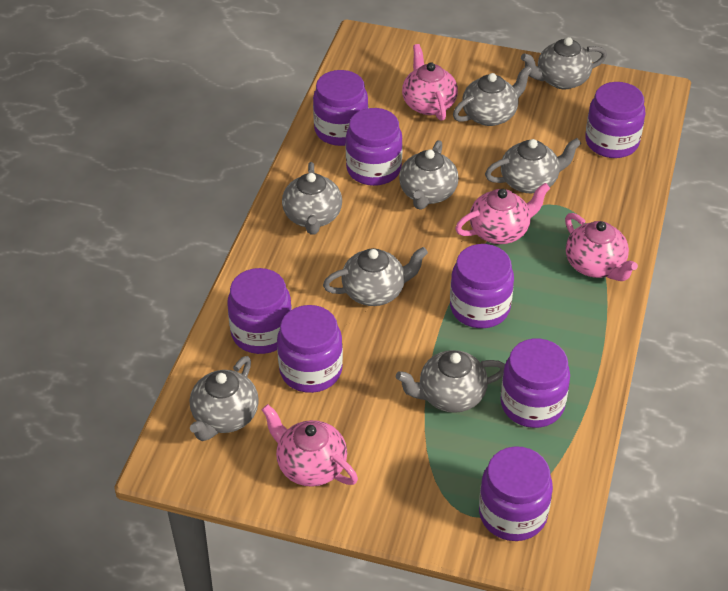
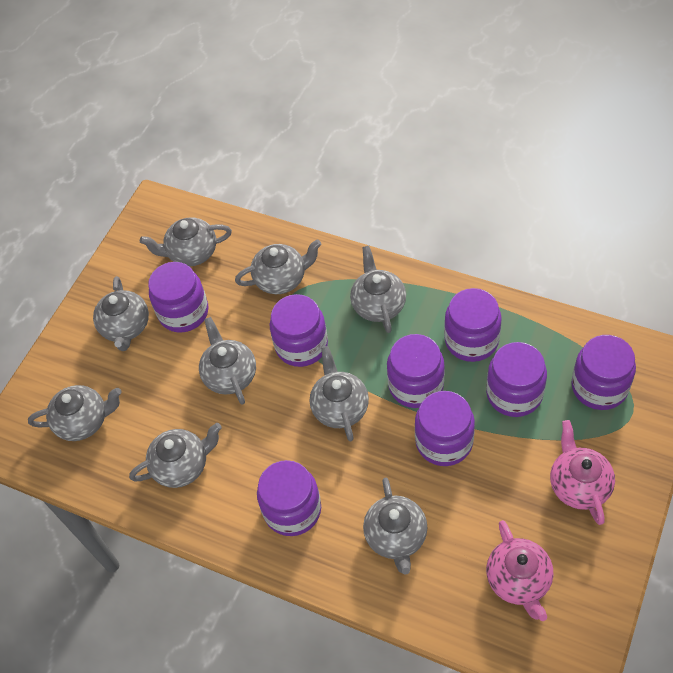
grey teapot: 8 -> 9
pink teapot: 4 -> 2

